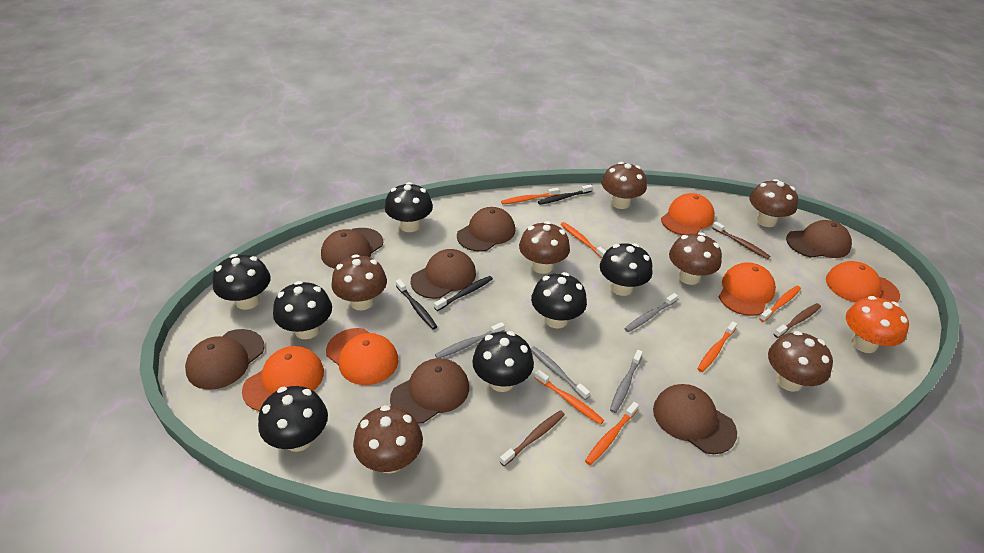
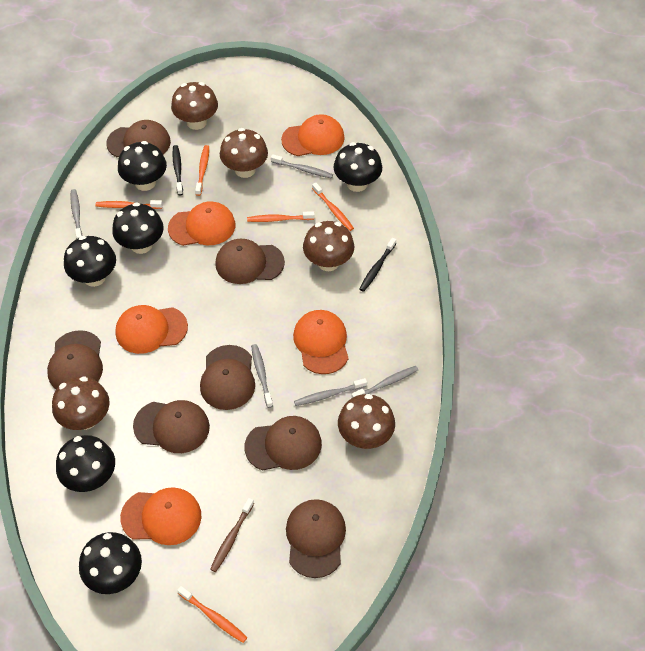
black mushroom: 7 -> 6
black toothbrush: 3 -> 2
brown mushroom: 7 -> 5
brown toothbrush: 3 -> 1
grey toothbrush: 4 -> 5
orange mushroom: 1 -> 0
orange toothbrush: 6 -> 5

